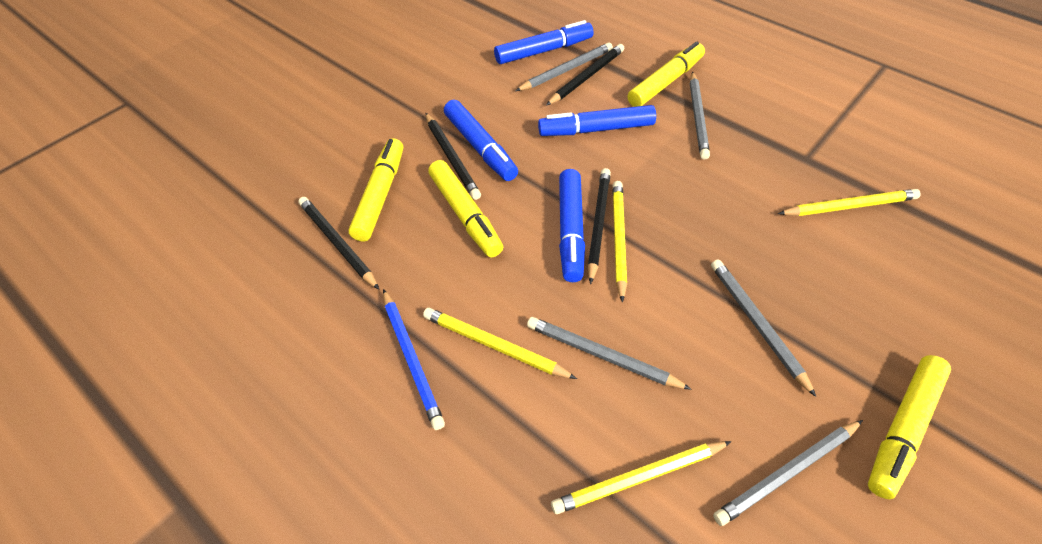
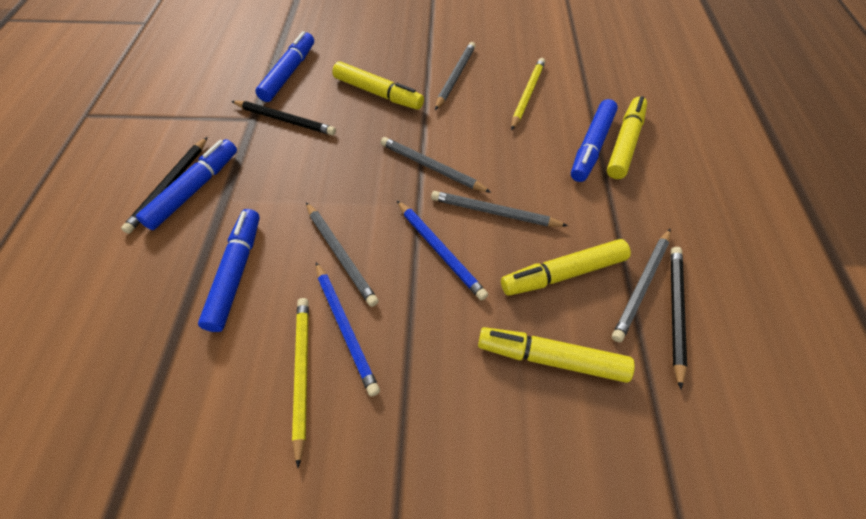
black pencil: 4 -> 3
blue pencil: 1 -> 2
yellow pencil: 4 -> 2

